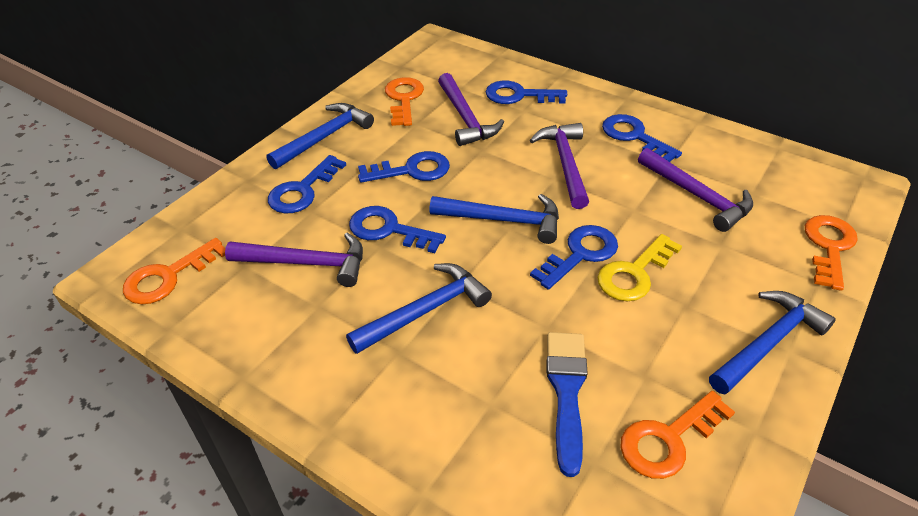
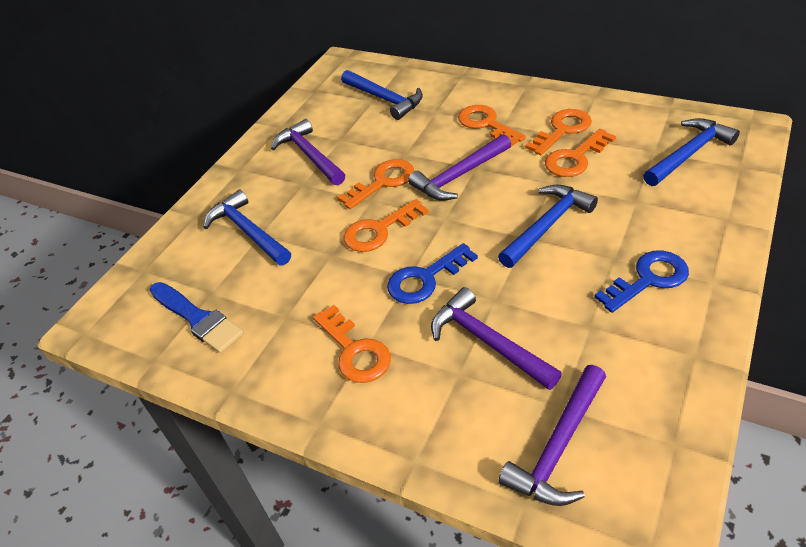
blue key: 6 -> 2
orange key: 4 -> 6
yellow key: 1 -> 0

